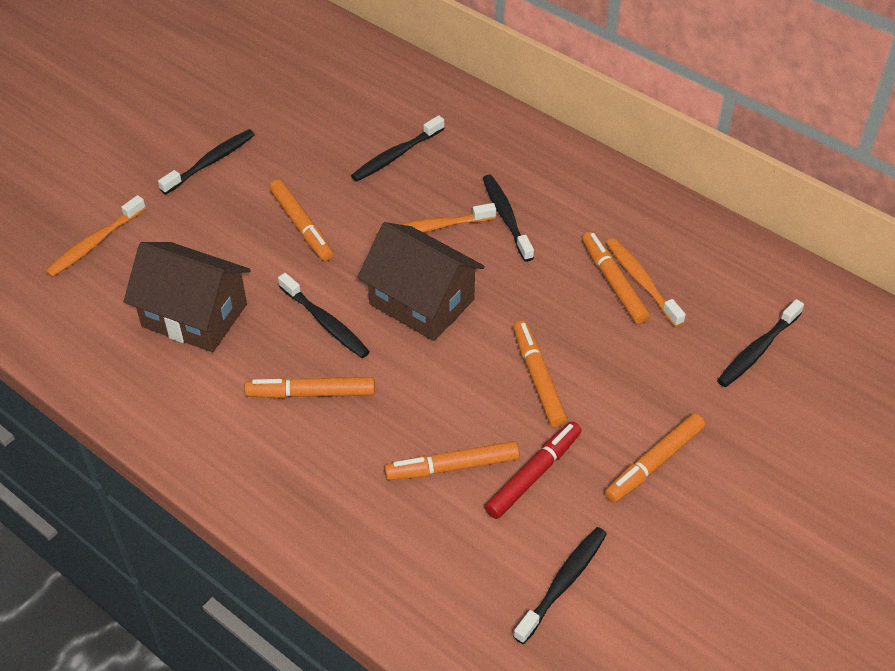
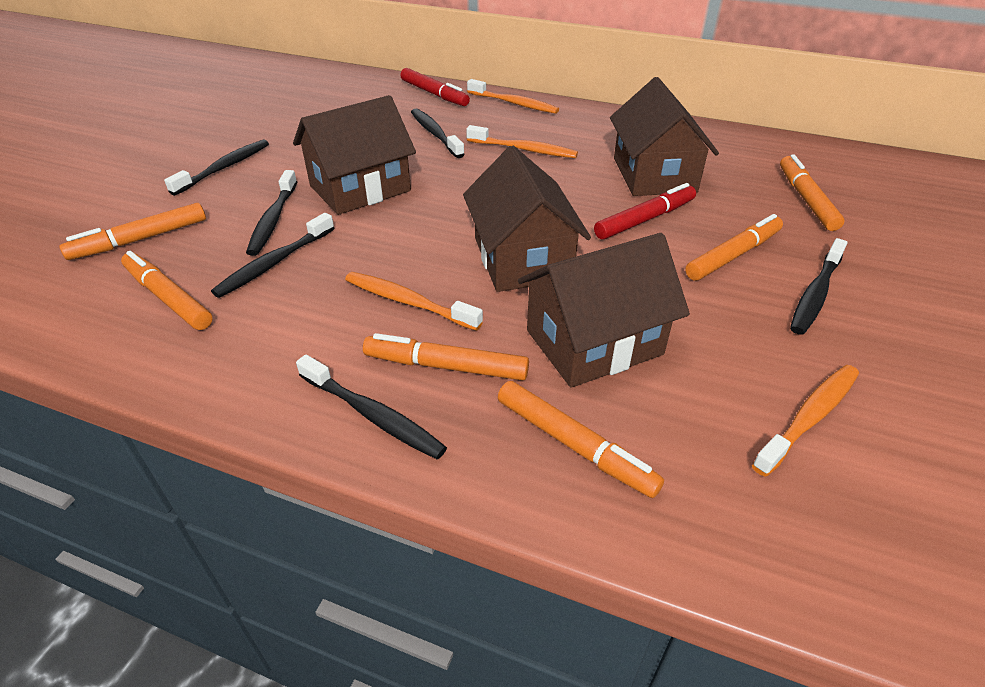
brown house: 2 -> 4
orange toothbrush: 3 -> 4
red marker: 1 -> 2

